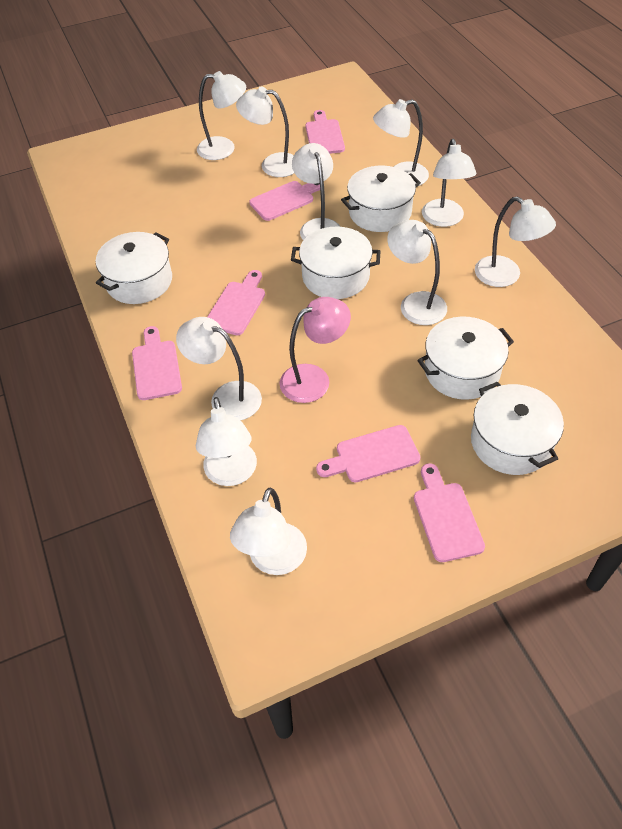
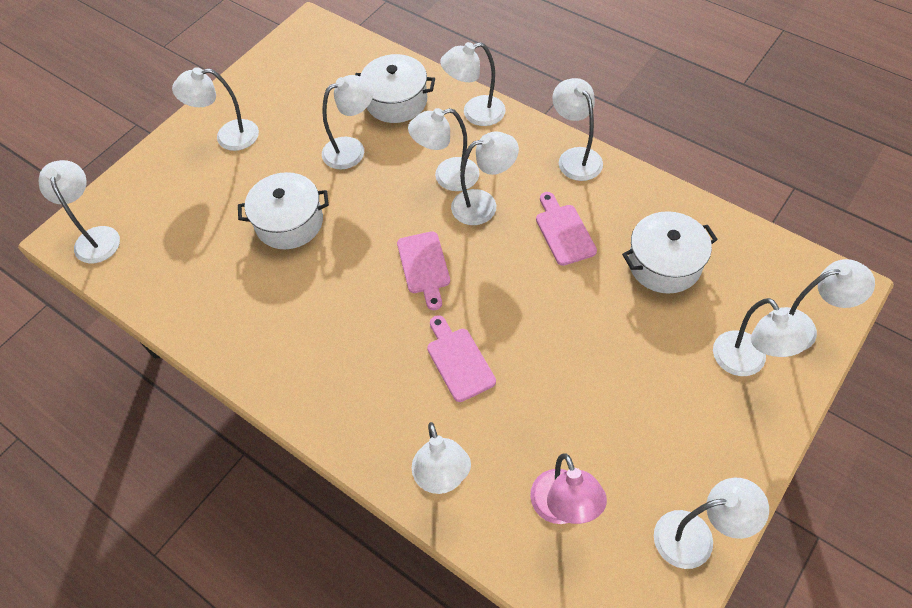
pink cutting board: 6 -> 3
white lamp: 10 -> 11
white pot: 5 -> 3

